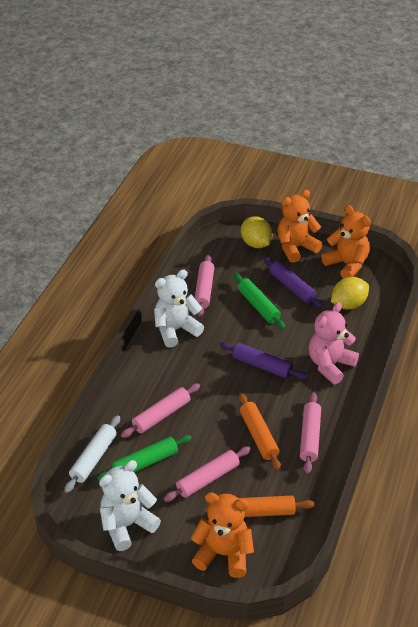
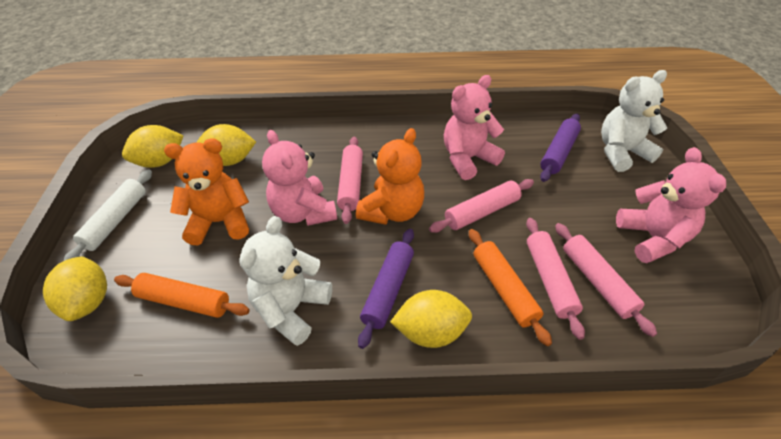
green rolling pin: 2 -> 0
orange teddy bear: 3 -> 2
pink teddy bear: 1 -> 3
yellow lemon: 2 -> 4

